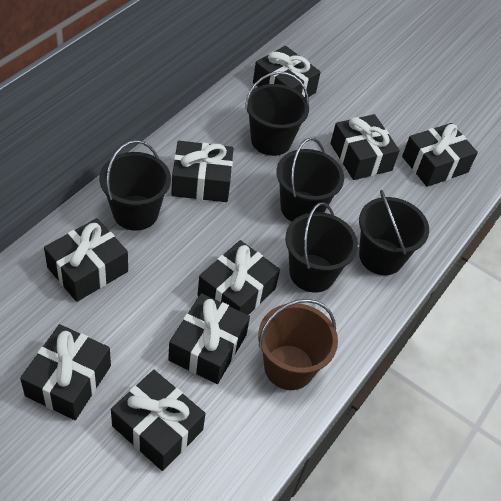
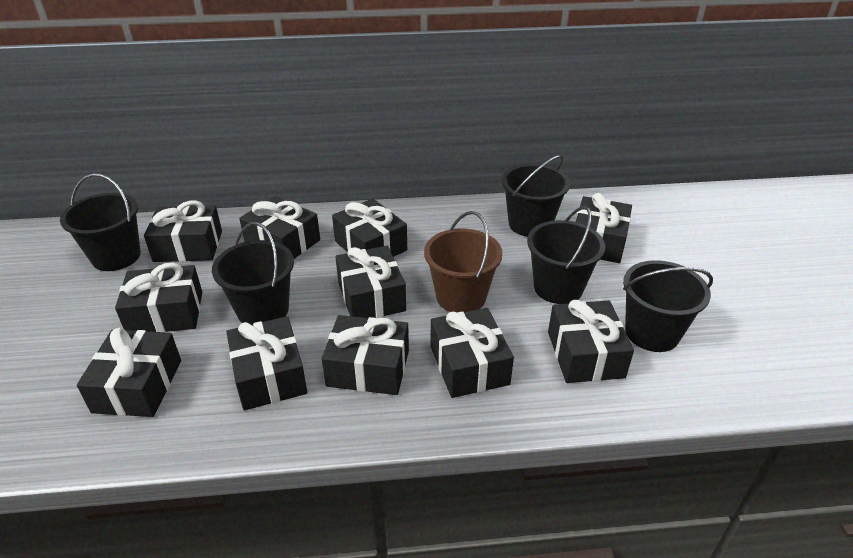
black gift: 9 -> 11

